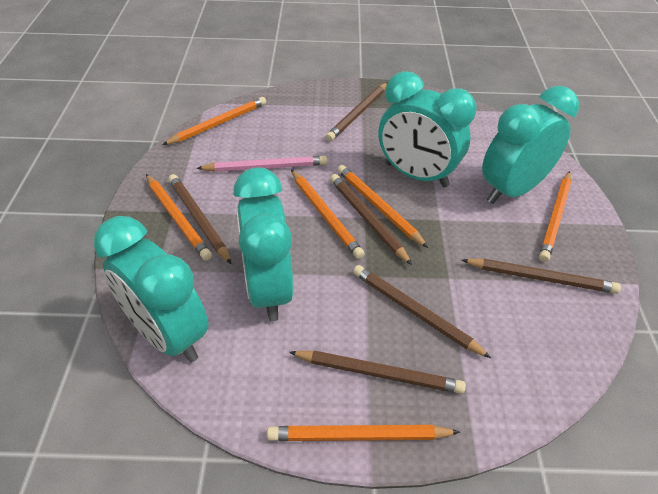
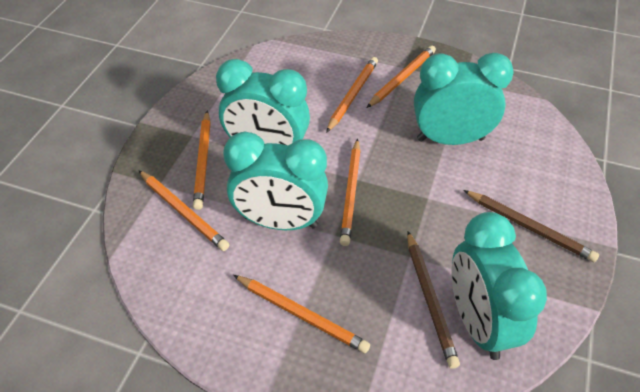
brown pencil: 6 -> 2
pink pencil: 1 -> 0

